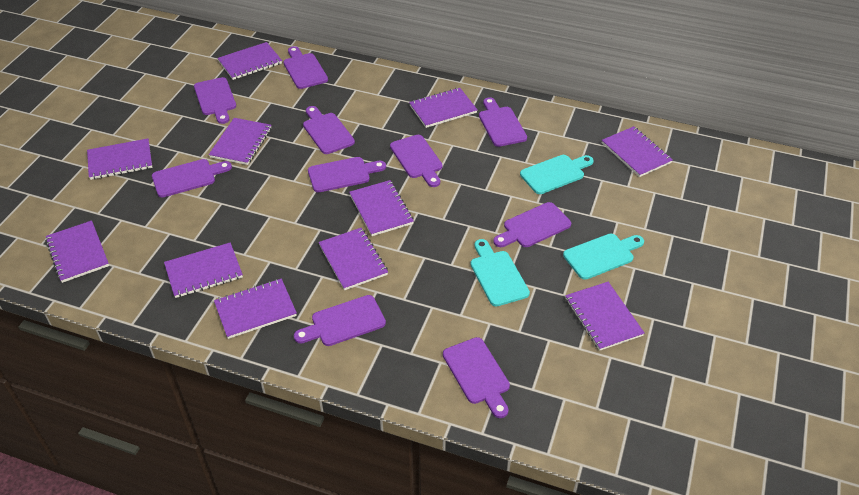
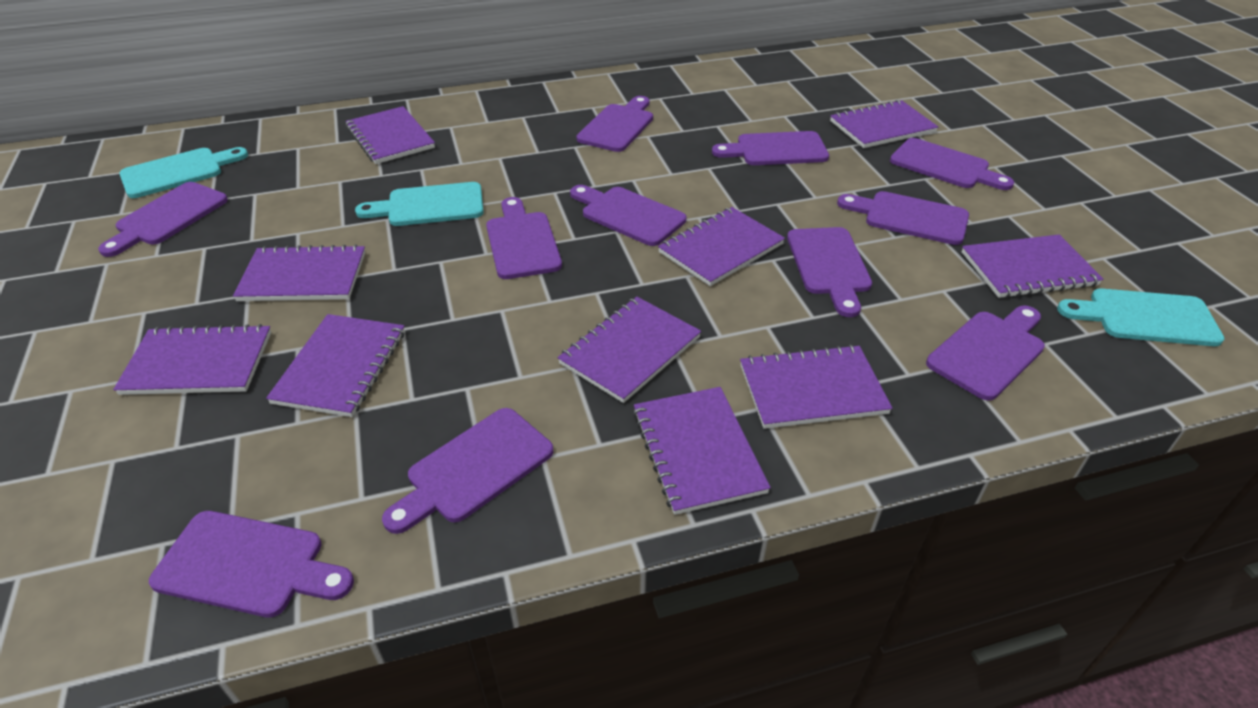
purple cutting board: 10 -> 11
purple notebook: 11 -> 10

